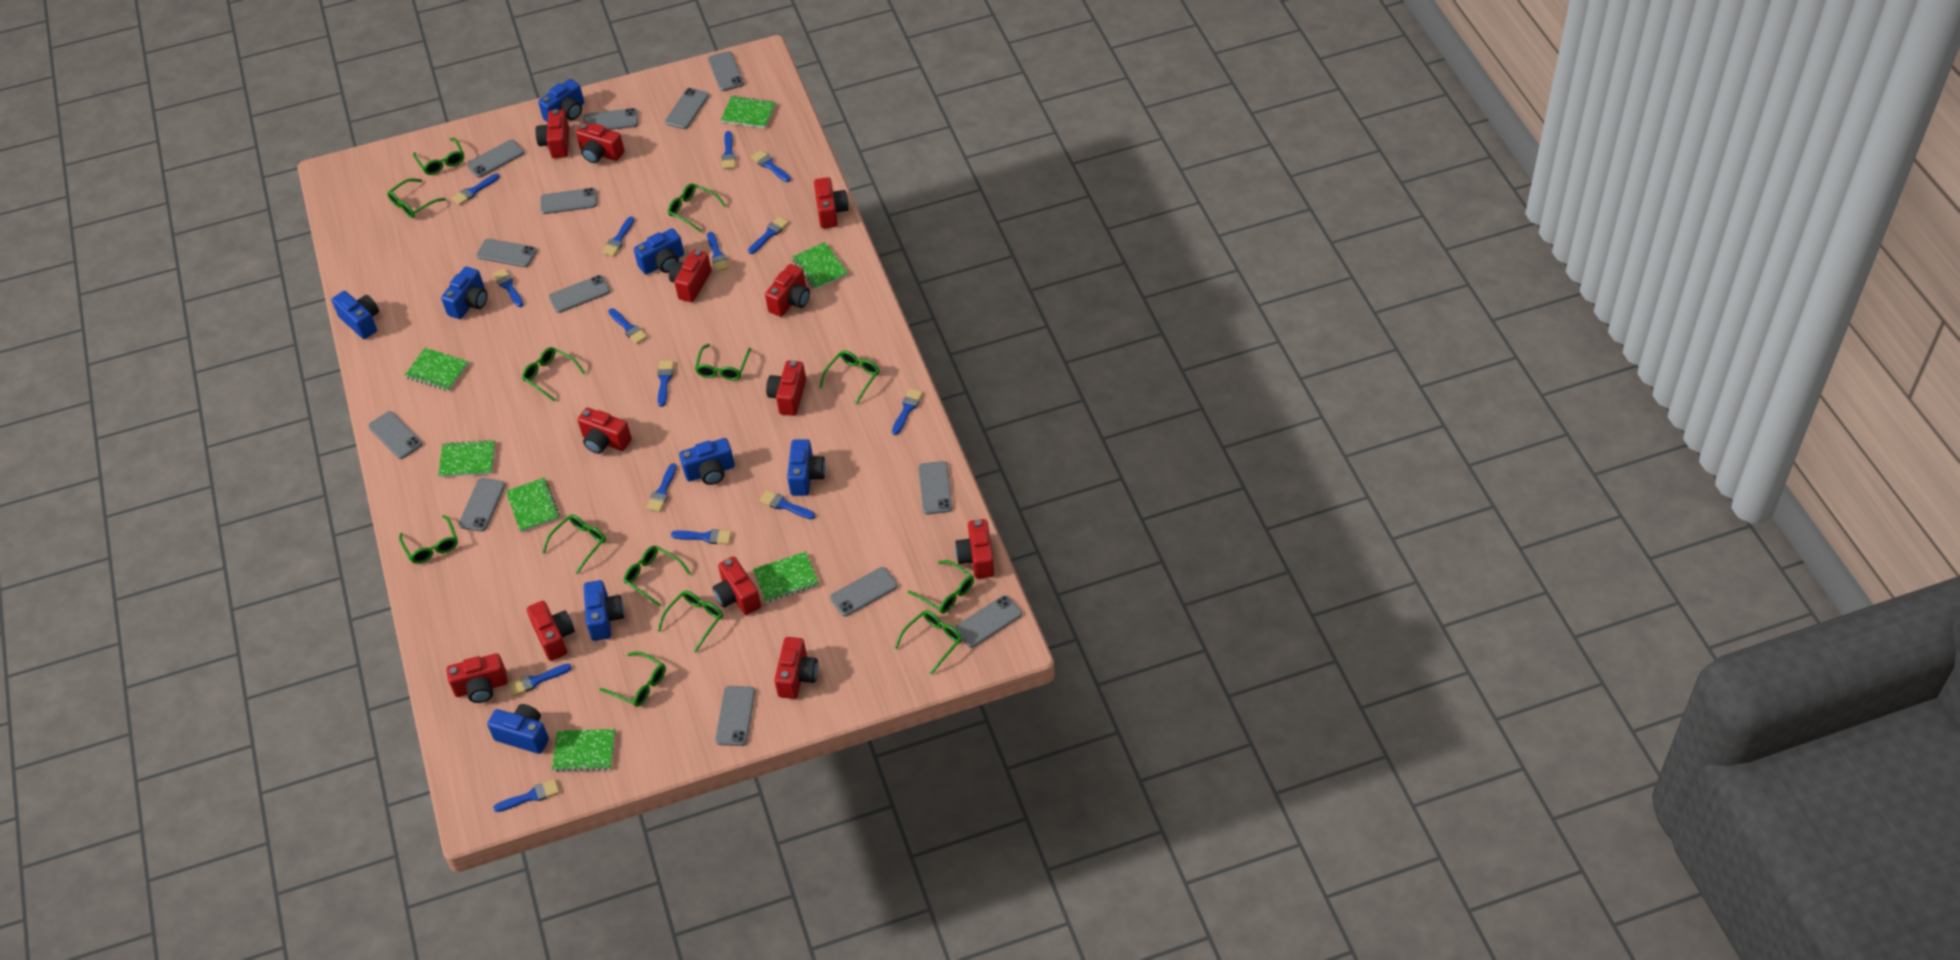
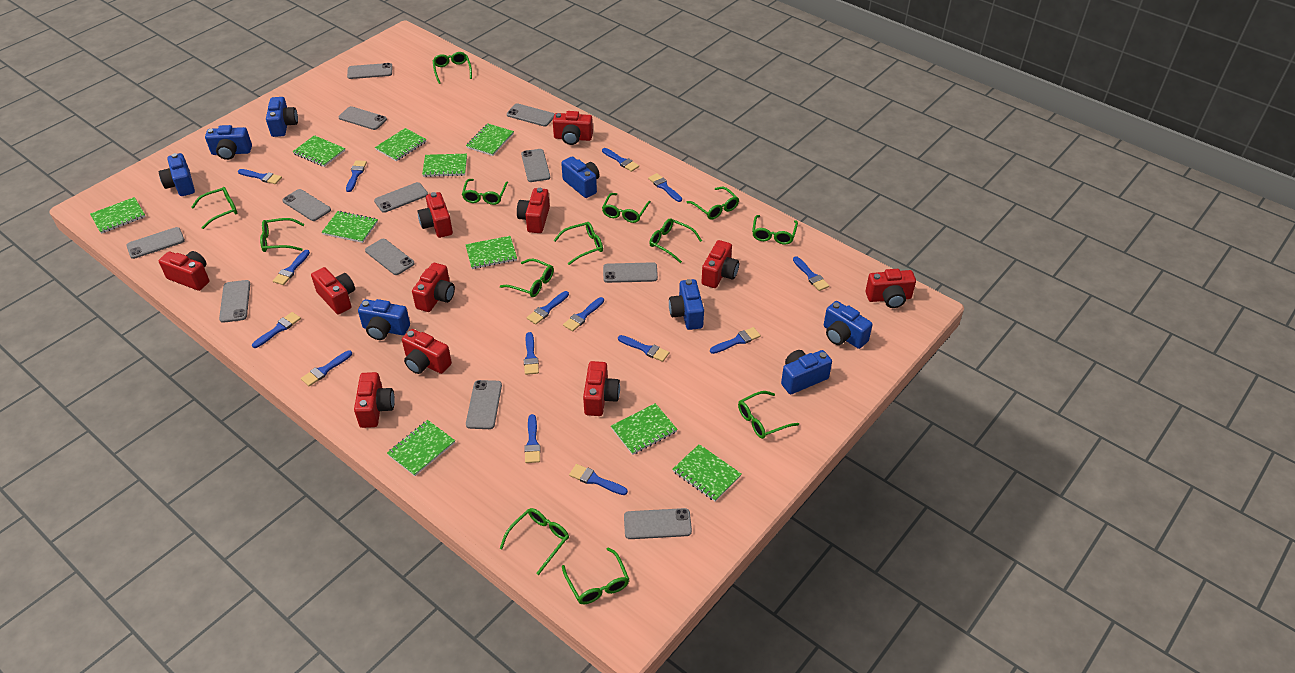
green notebook: 7 -> 10
grey phone: 13 -> 12
red camera: 12 -> 11

